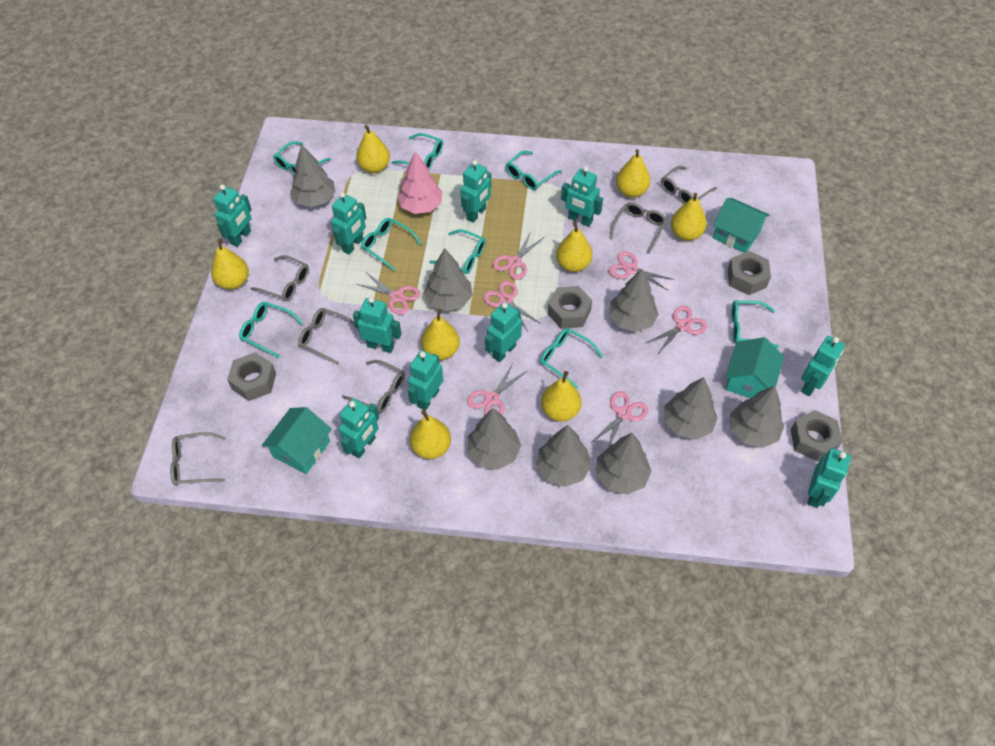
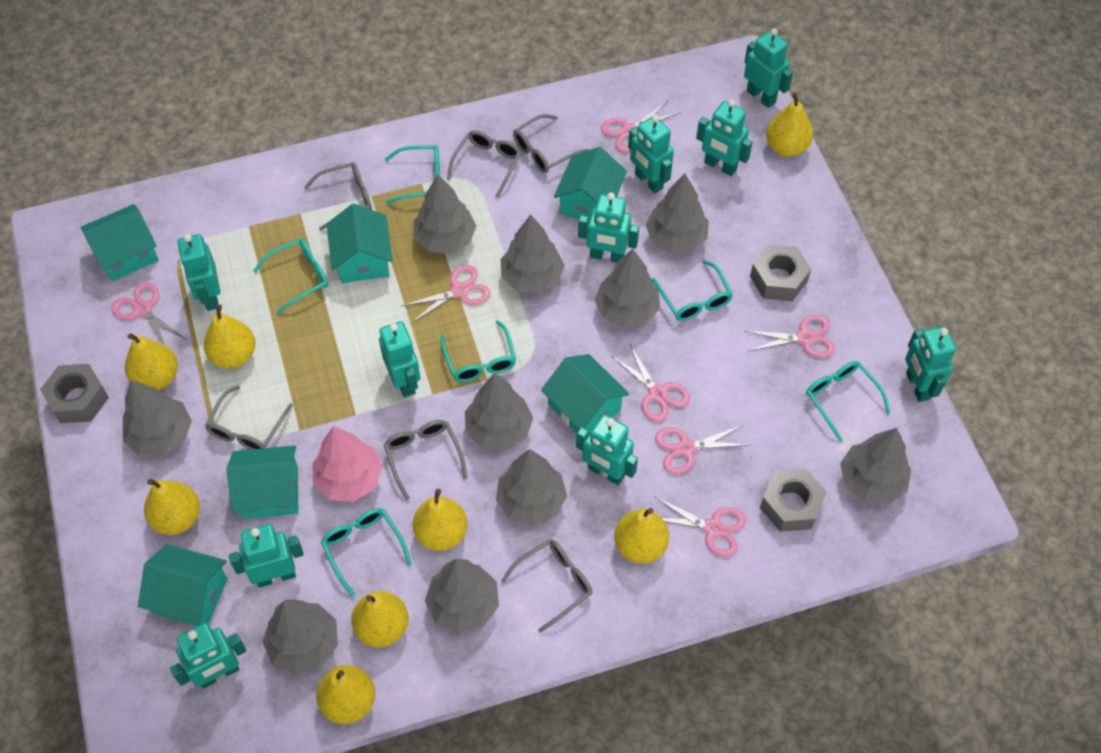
grey nut: 4 -> 3
grey tree: 8 -> 10
turquoise glasses: 8 -> 6
turquoise house: 3 -> 6

